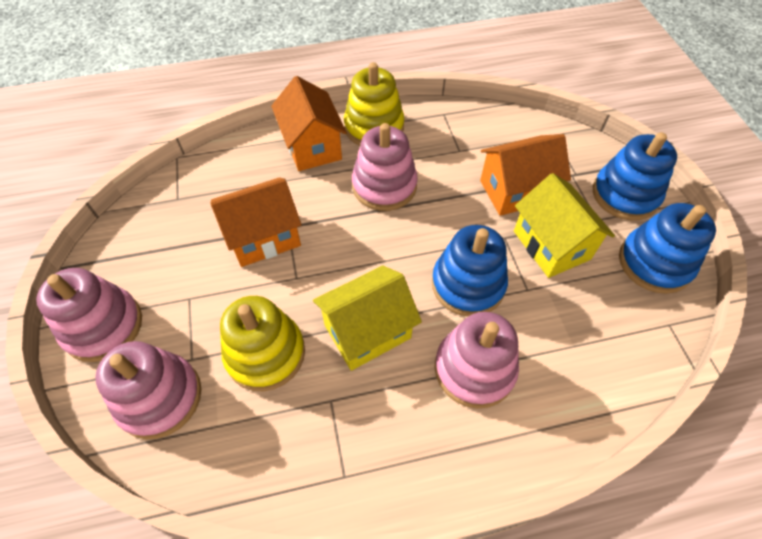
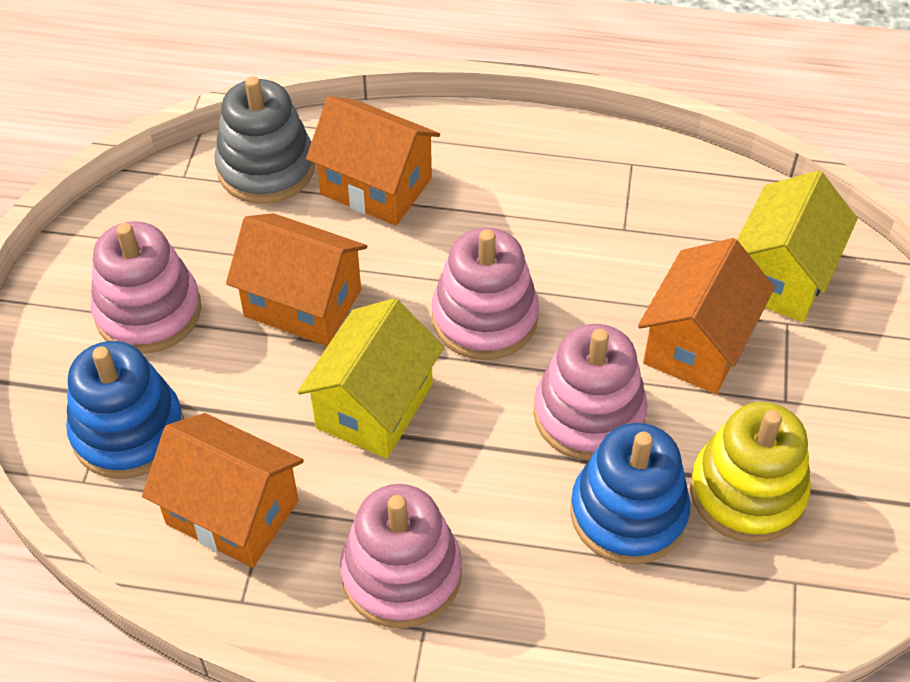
blue stacking toy: 3 -> 2
grey stacking toy: 0 -> 1
orange house: 3 -> 4
yellow stacking toy: 2 -> 1

